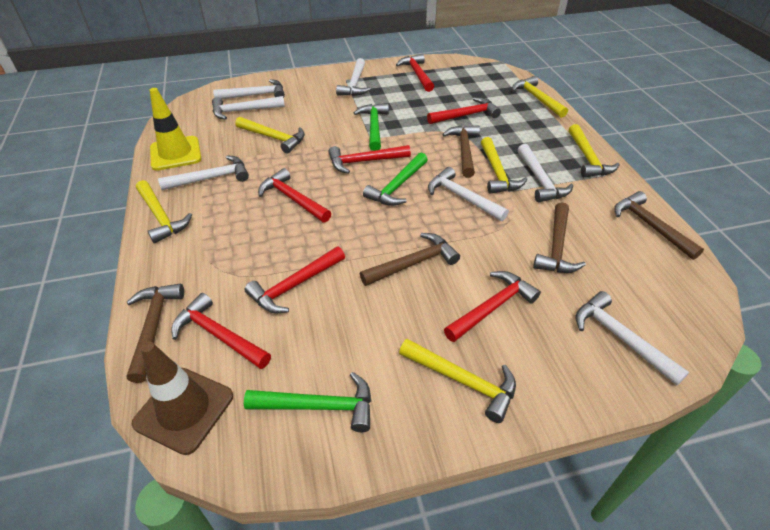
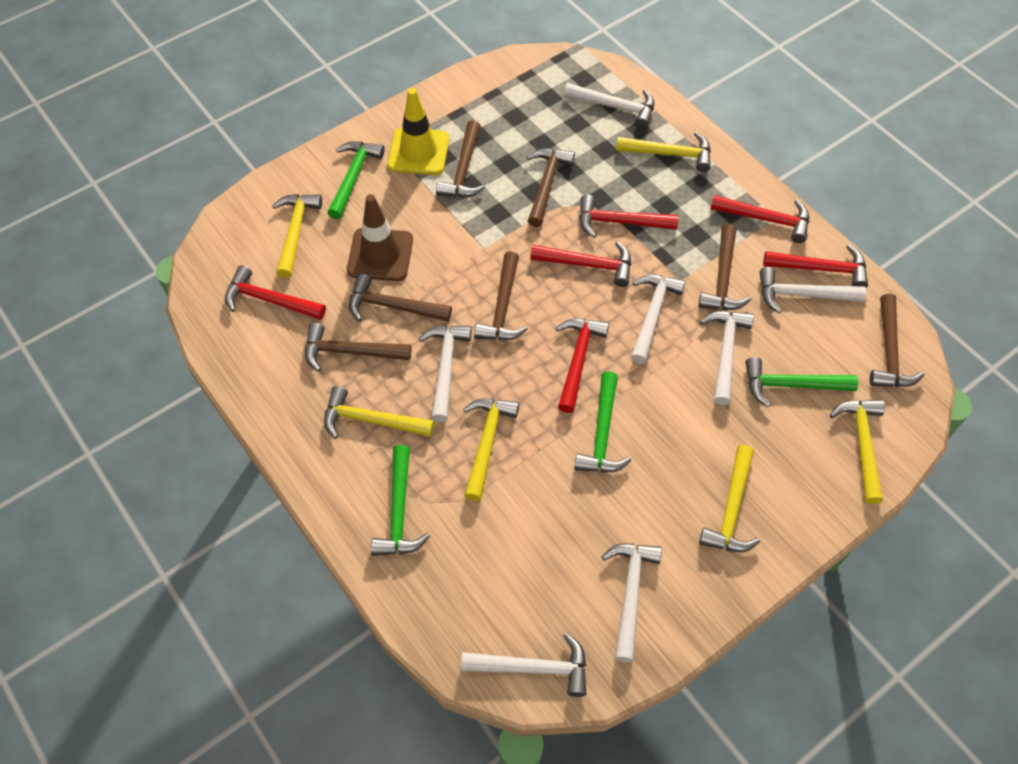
brown hammer: 5 -> 7
green hammer: 3 -> 4
red hammer: 7 -> 6

